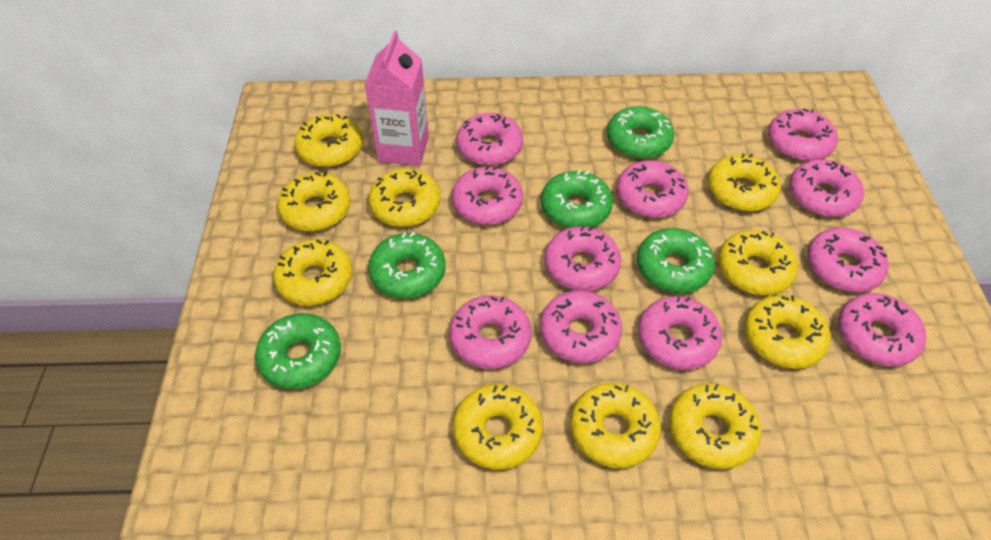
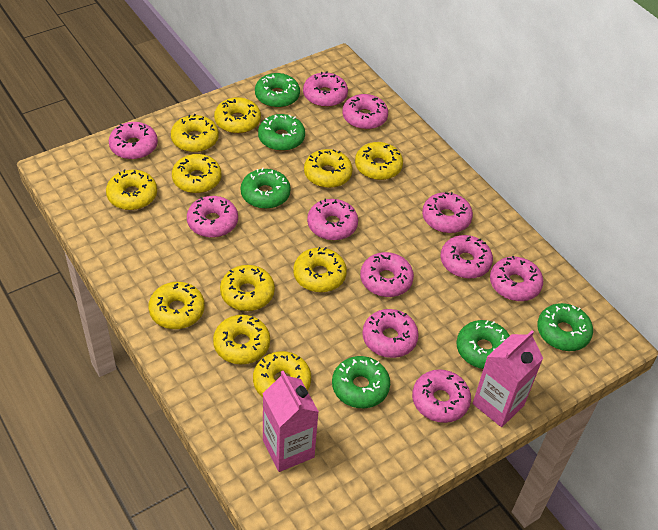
green donut: 5 -> 6
pink carton: 1 -> 2
yellow donut: 10 -> 11

